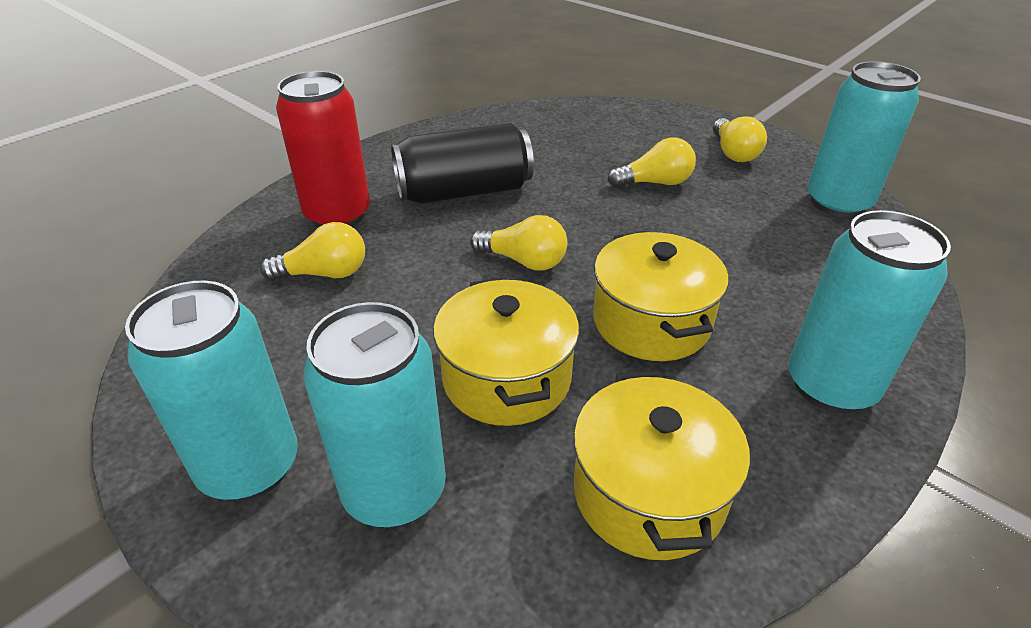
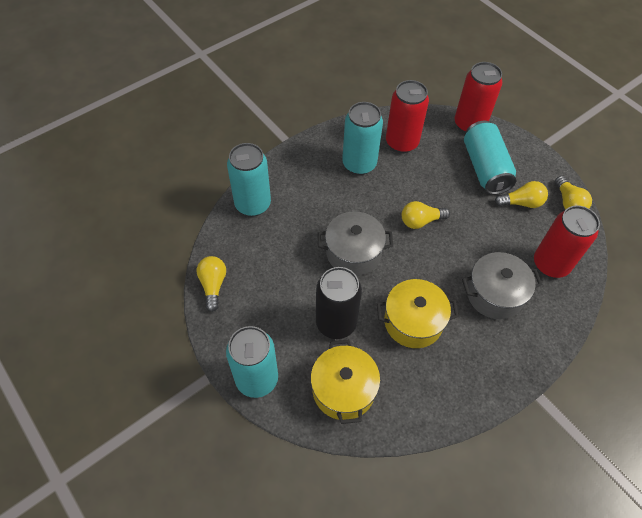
grey pot: 0 -> 2
red can: 1 -> 3
yellow pot: 3 -> 2

